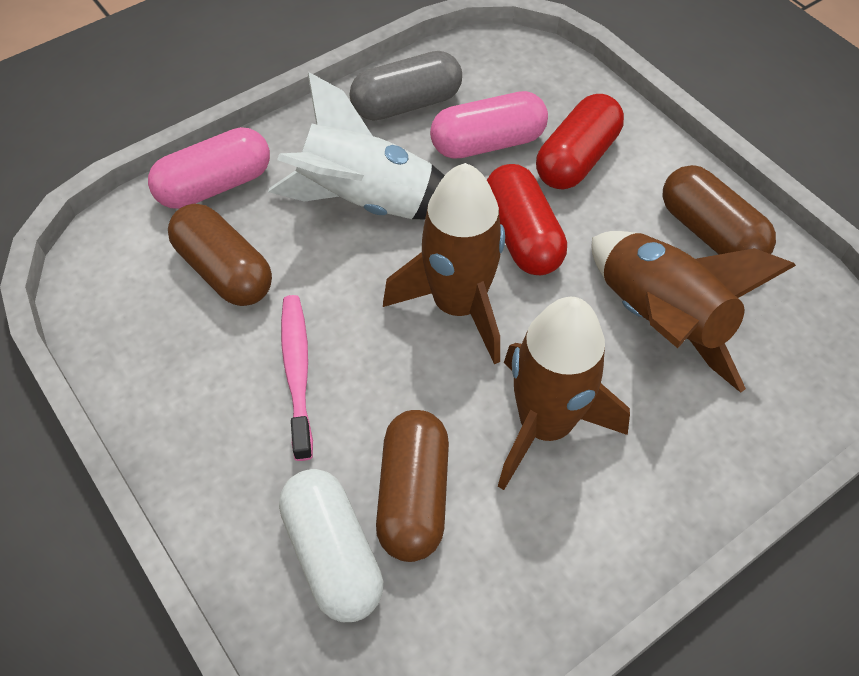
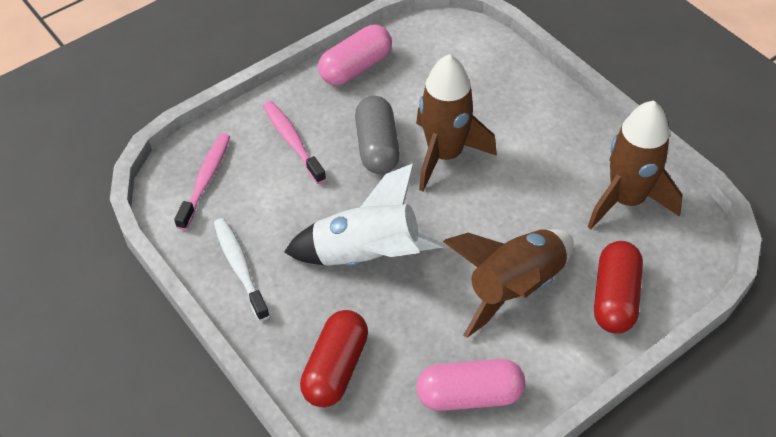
brown capsule: 3 -> 0
pink toothbrush: 1 -> 2
white capsule: 1 -> 0
white toothbrush: 0 -> 1

